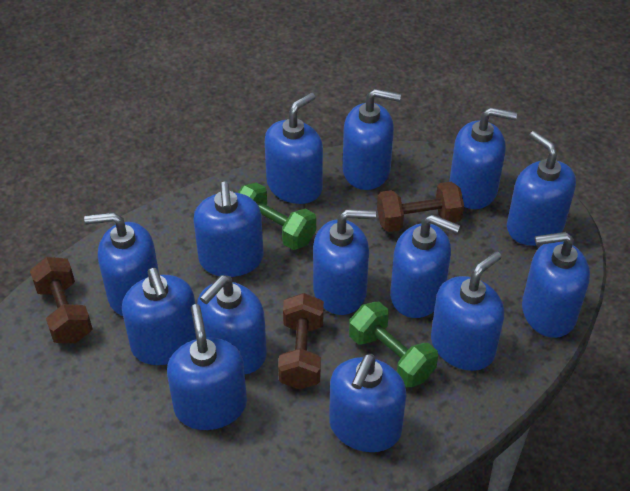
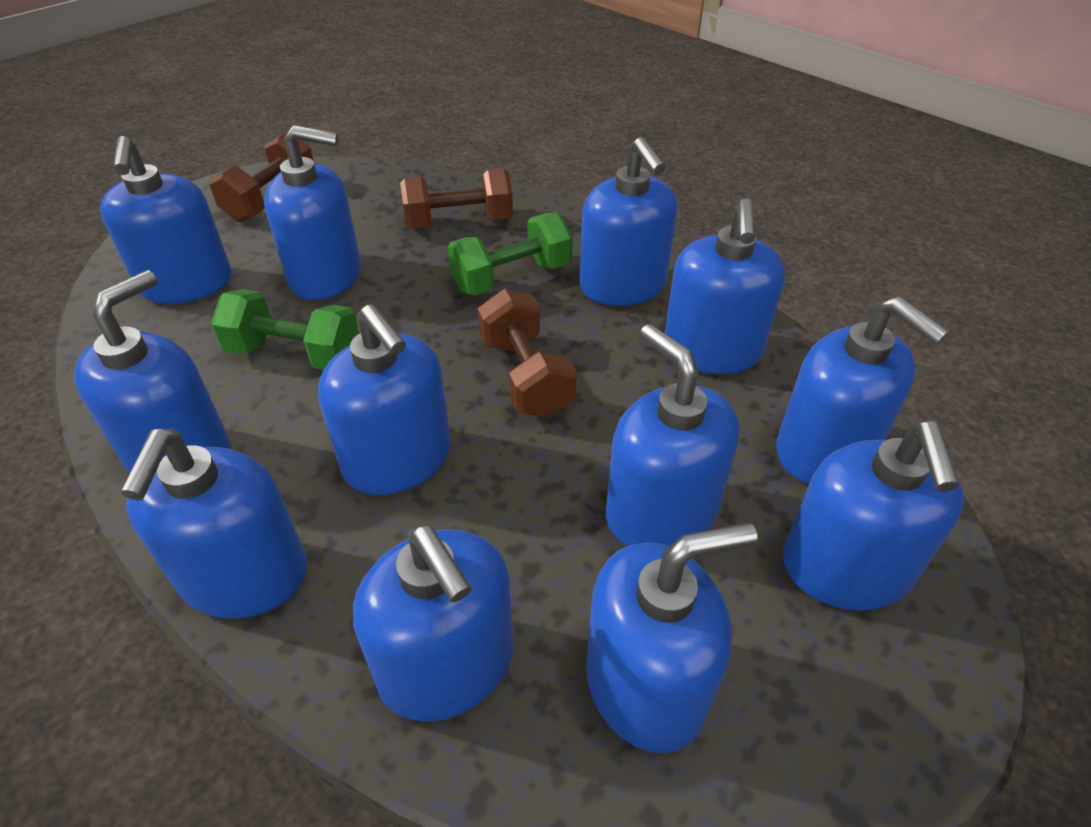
blue soap dispenser: 14 -> 12

